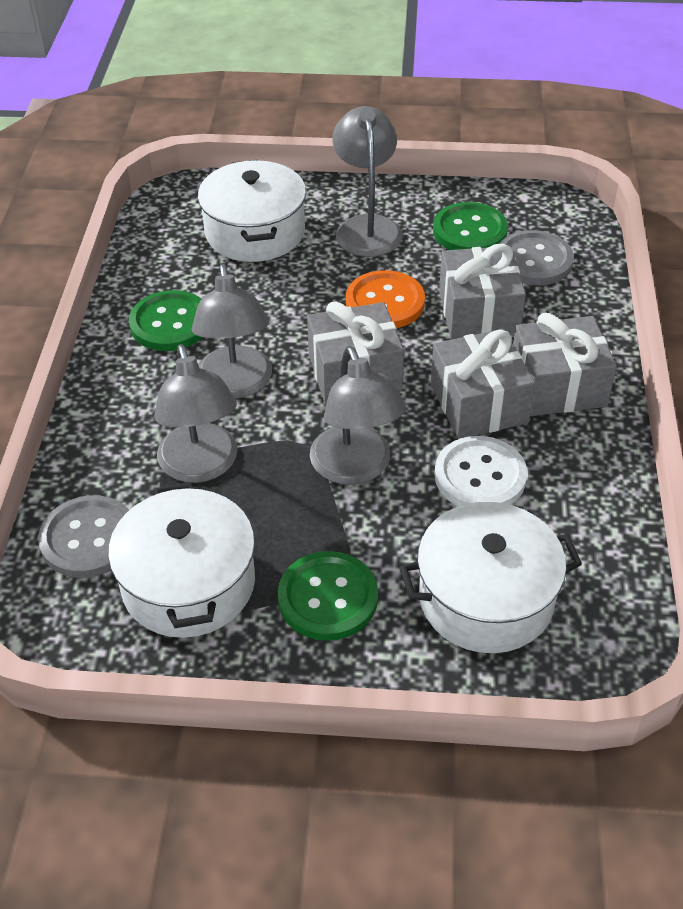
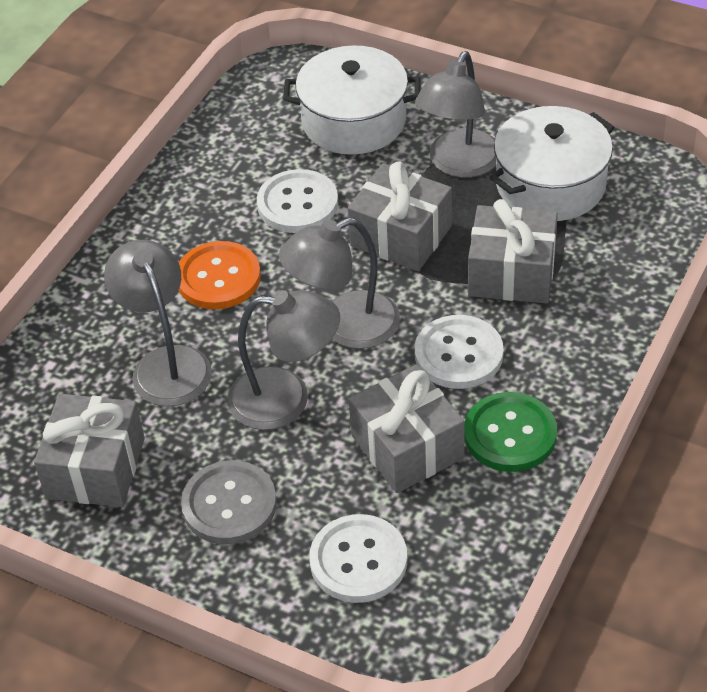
green button: 3 -> 1
grey button: 2 -> 1
white button: 1 -> 3
white pot: 3 -> 2

